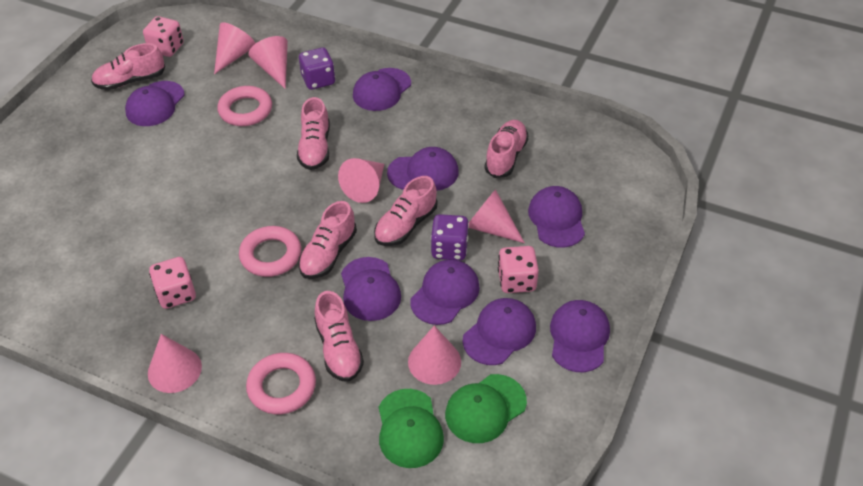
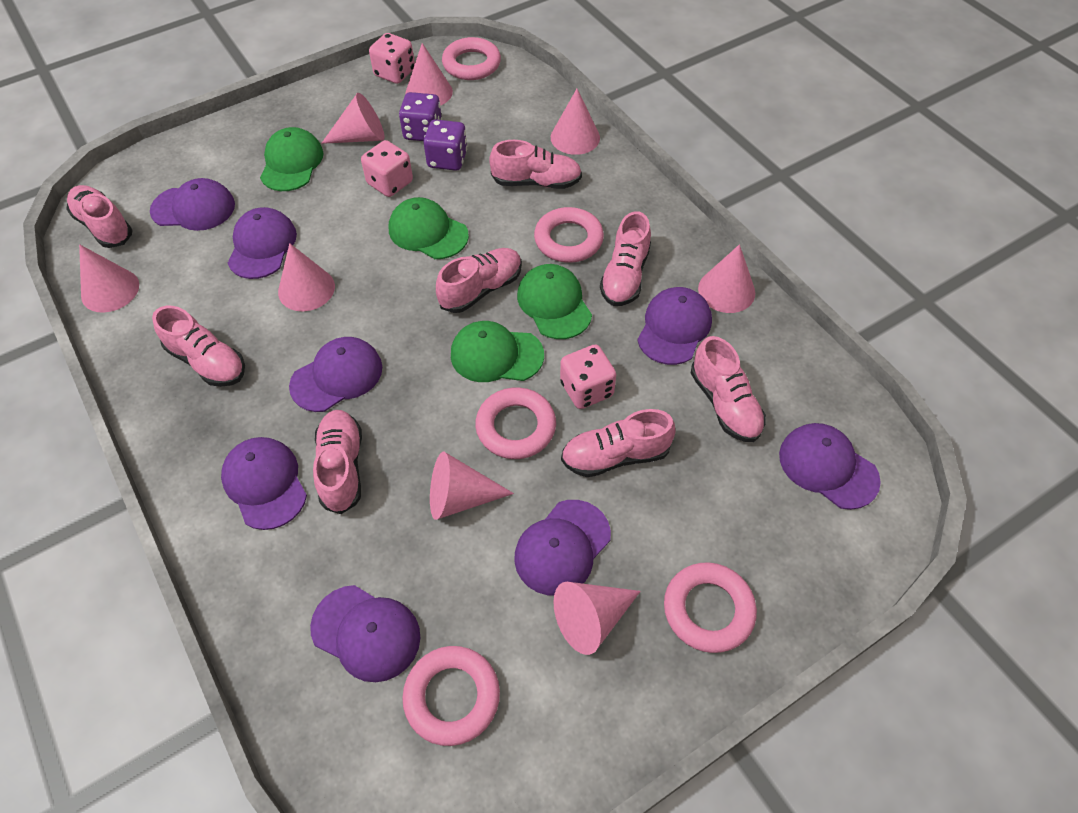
green cap: 2 -> 4
pink cone: 6 -> 8
pink ring: 3 -> 5
pink shoe: 6 -> 8

